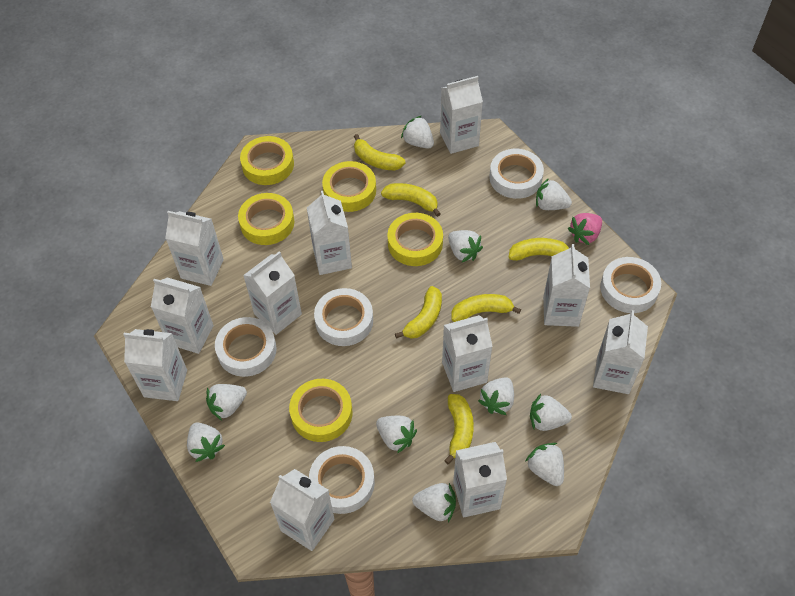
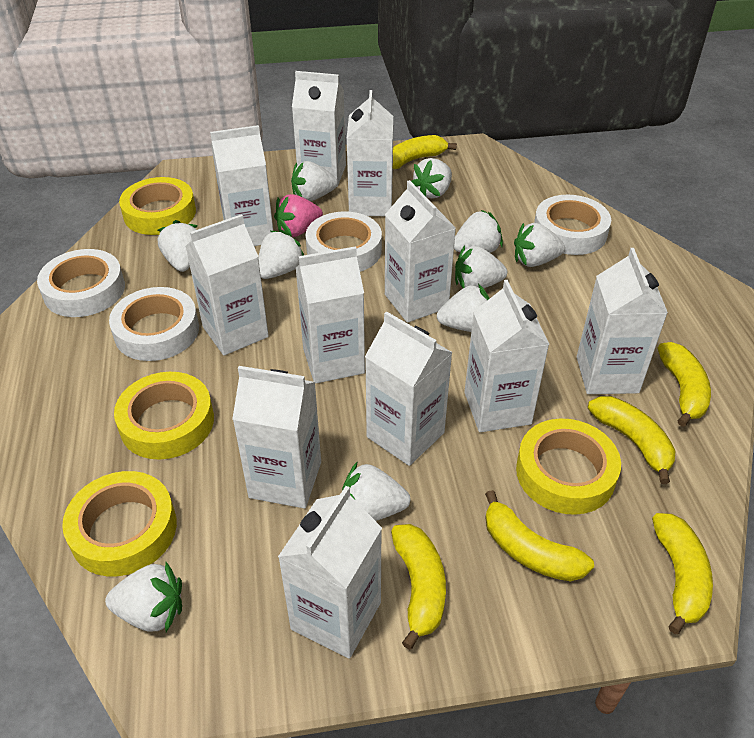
white tape: 5 -> 4
yellow tape: 5 -> 4

